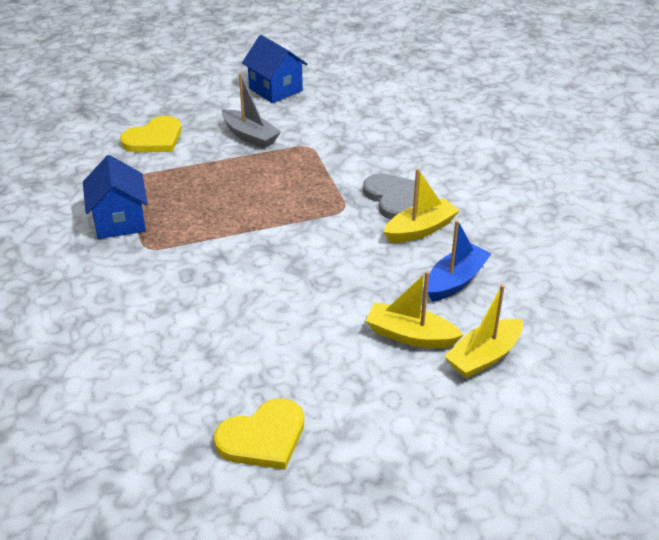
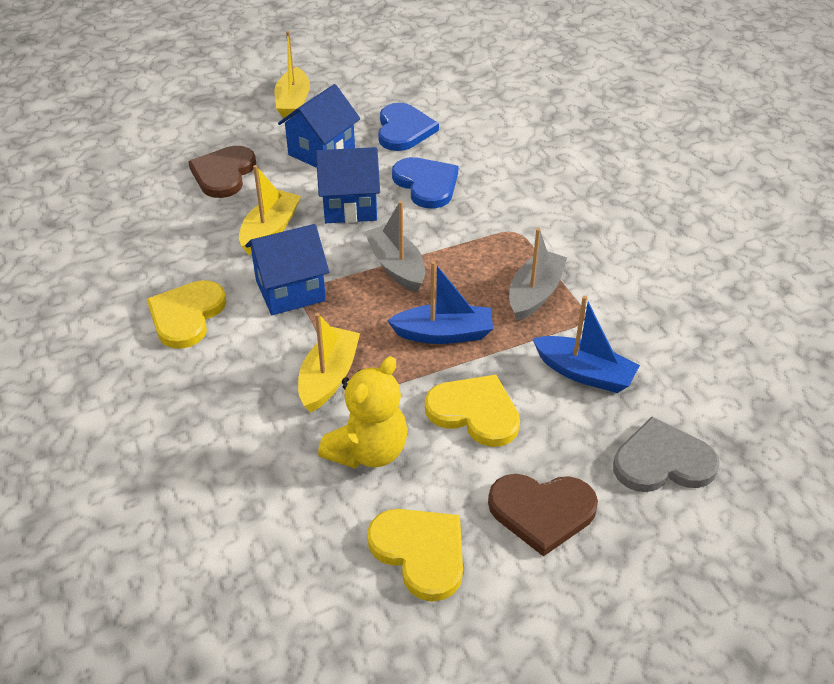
blue boat: 1 -> 2
blue heart: 0 -> 2
blue house: 2 -> 3
brown heart: 0 -> 2
grey boat: 1 -> 2
yellow heart: 2 -> 3
yellow teddy bear: 0 -> 1

